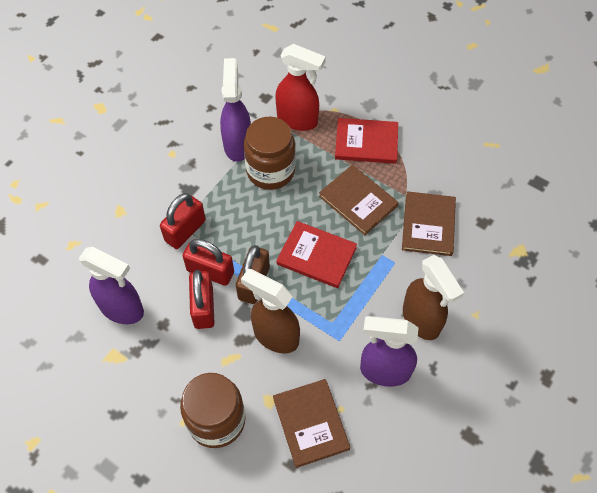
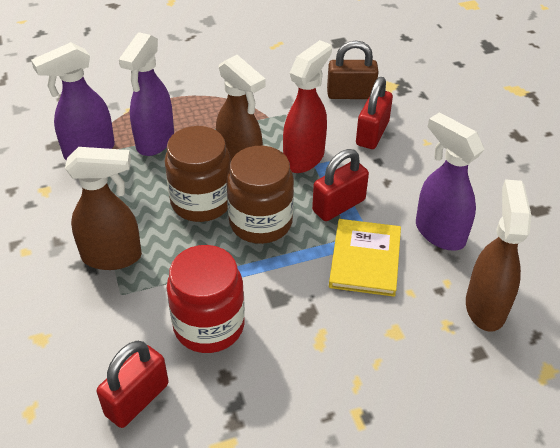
brown book: 3 -> 0
brown spray bottle: 2 -> 3
red book: 2 -> 0
red jar: 0 -> 1
yellow book: 0 -> 1

